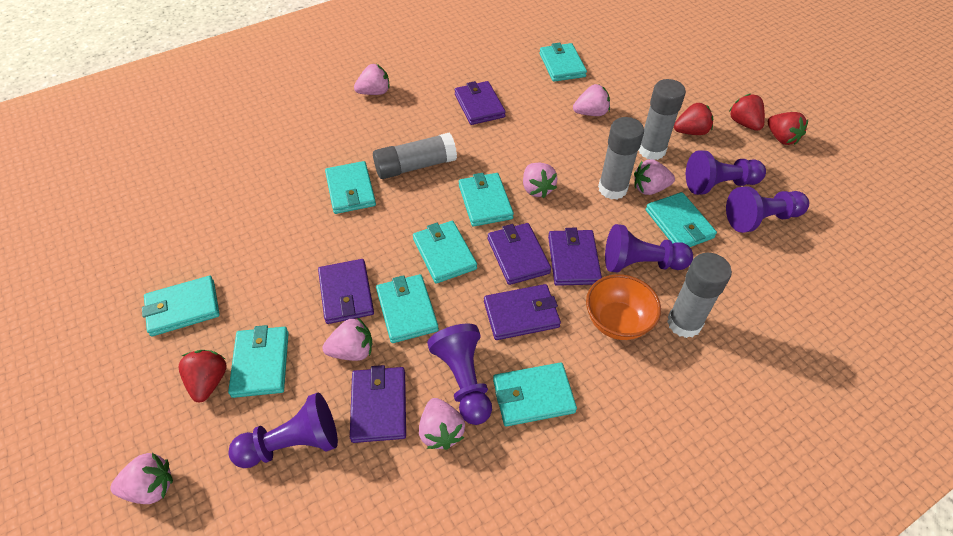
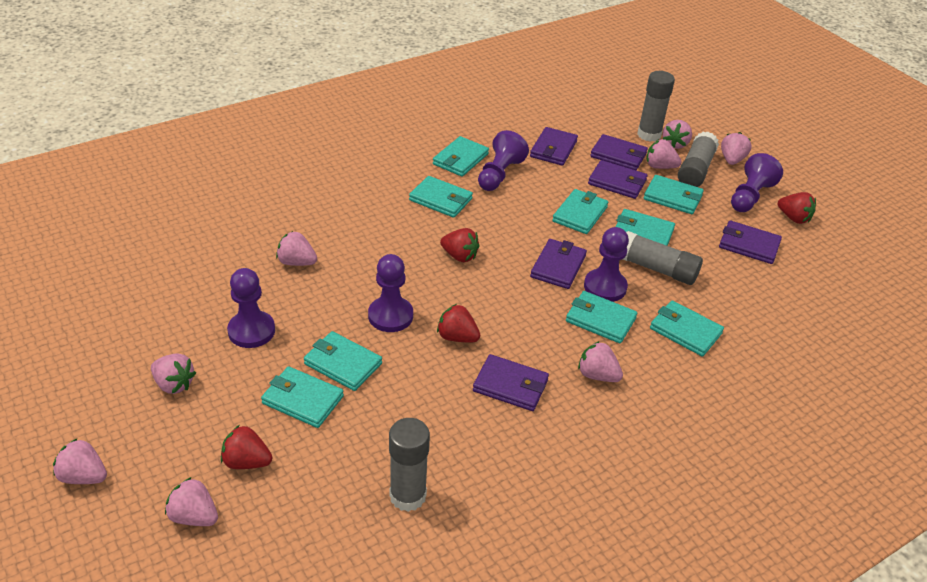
orange bowl: 1 -> 0
pink strawberry: 7 -> 8

